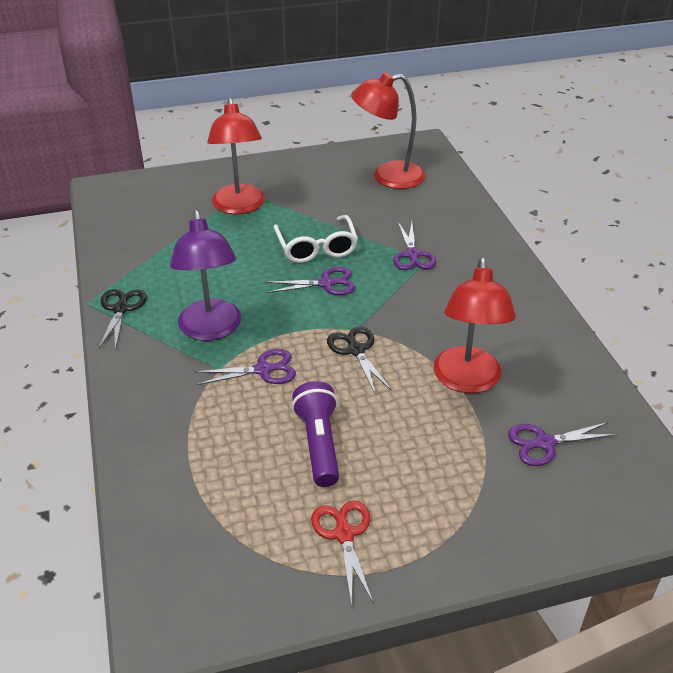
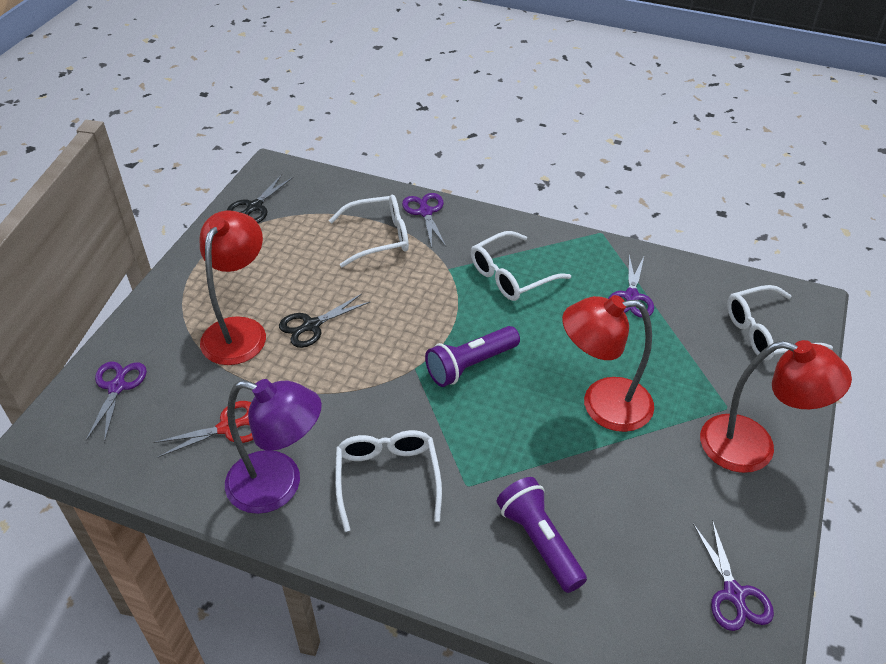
purple flashlight: 1 -> 2
white glasses: 1 -> 4

